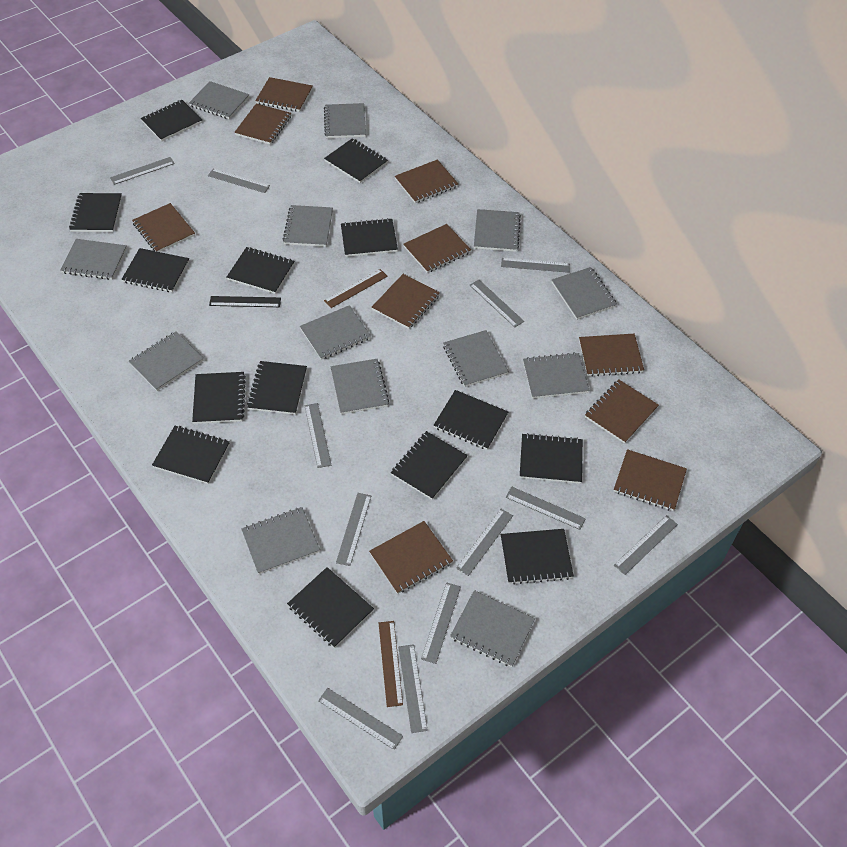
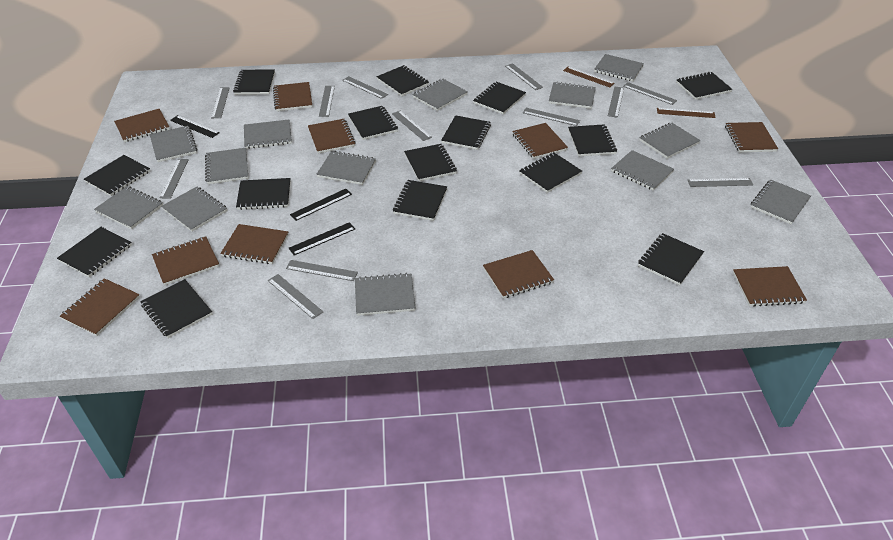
black notebook: 14 -> 15
black ruler: 1 -> 3

